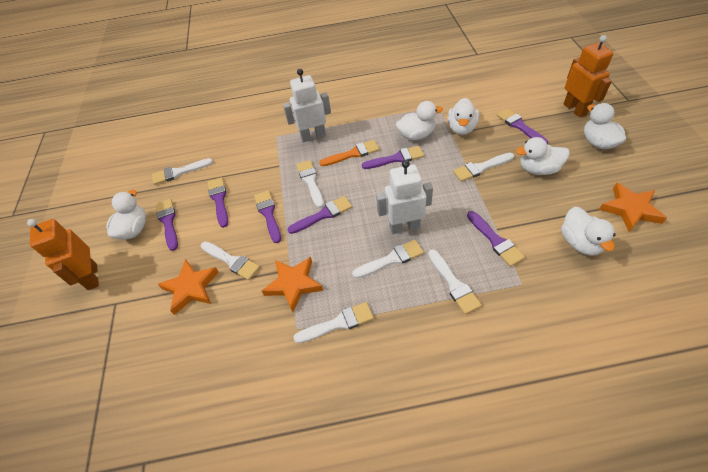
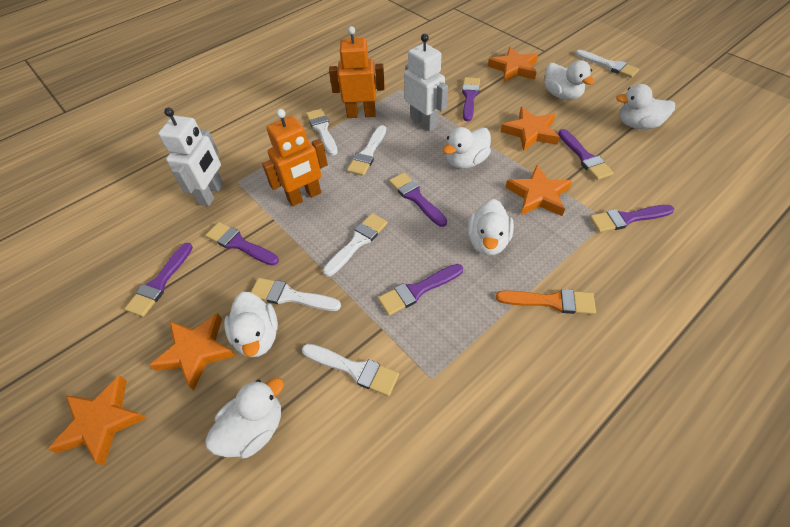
orange star: 3 -> 5
white brush: 7 -> 6

